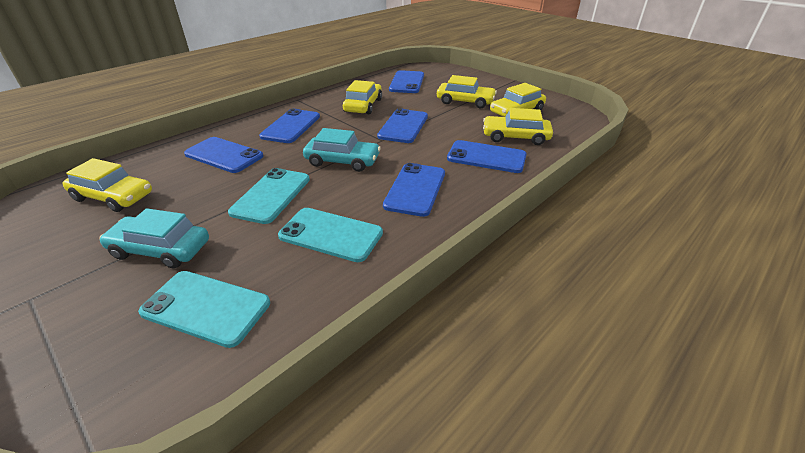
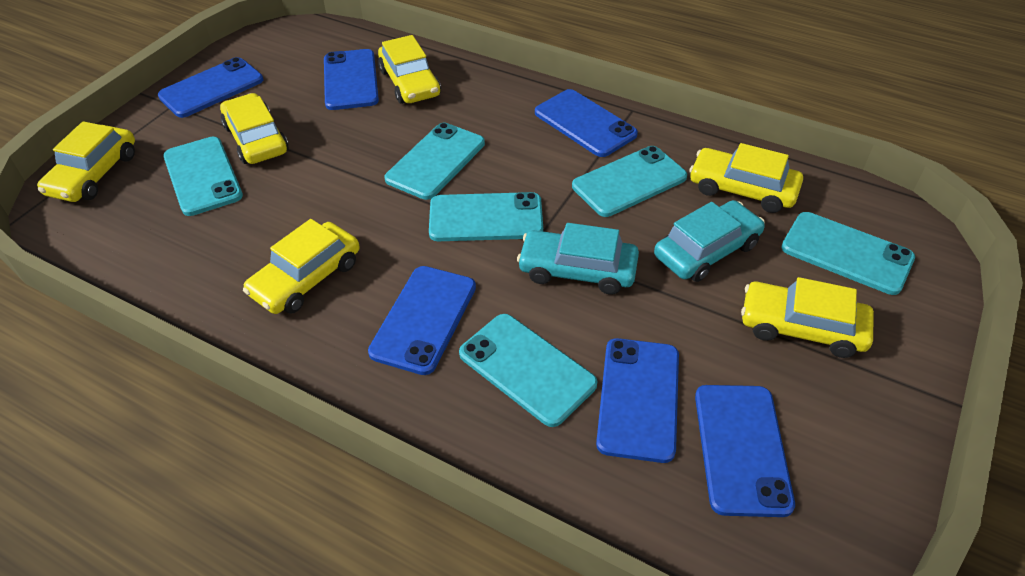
turquoise phone: 3 -> 6
yellow car: 5 -> 6

